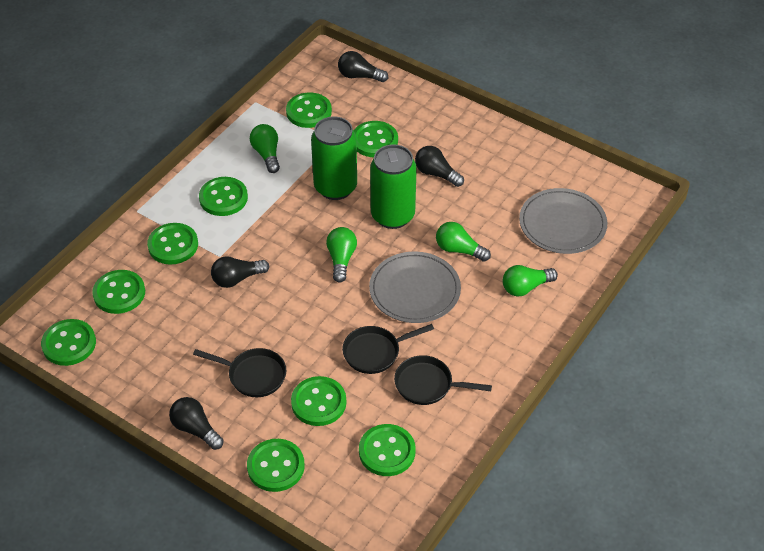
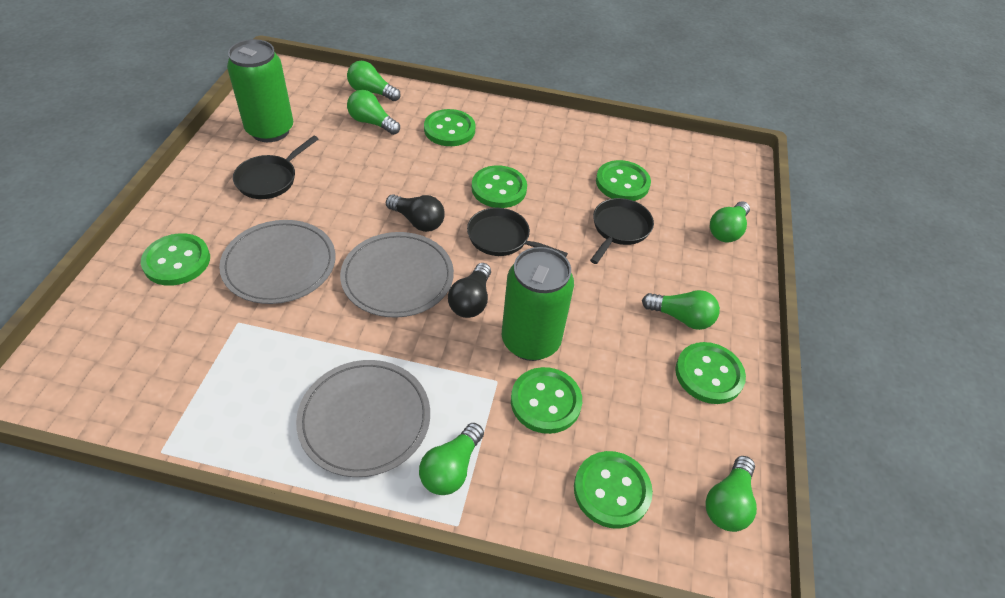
black light bulb: 4 -> 2
green button: 9 -> 7
green light bulb: 4 -> 6
grey plate: 2 -> 3

